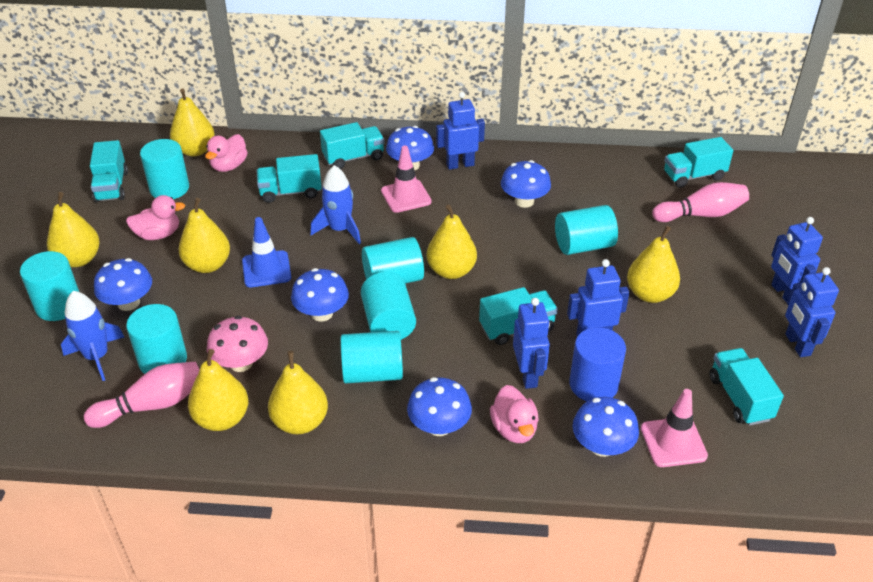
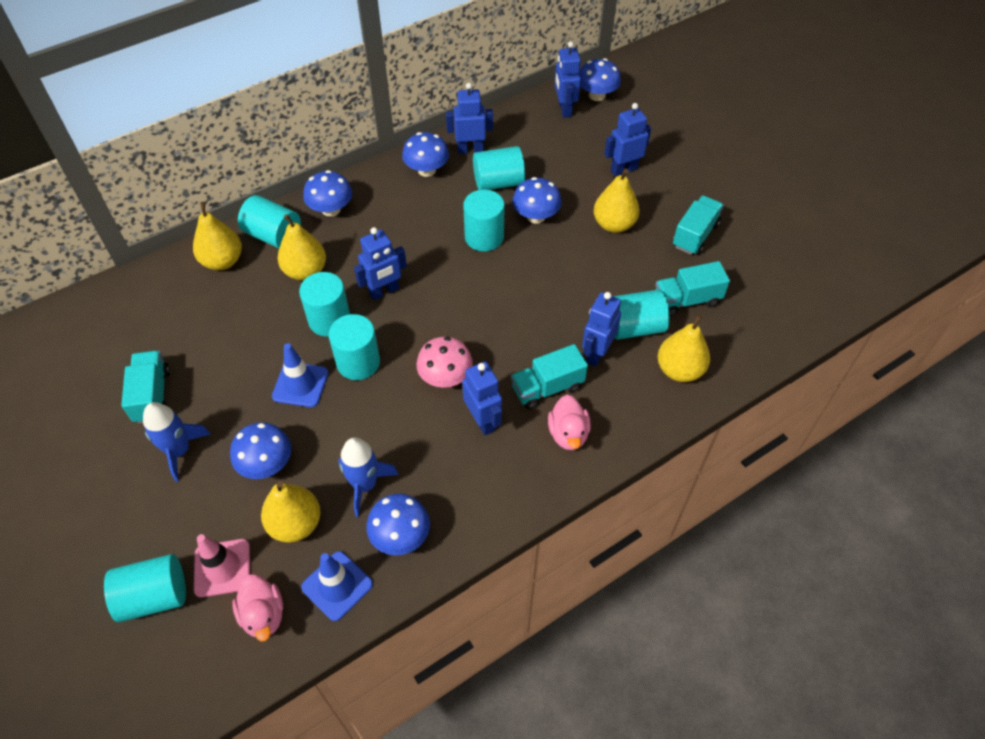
blue cylinder: 1 -> 0
blue robot: 5 -> 6
blue traffic cone: 1 -> 2
pink bowling pin: 2 -> 0
pink duck: 3 -> 2
pink traffic cone: 2 -> 1
turquoise truck: 6 -> 4
yellow pear: 7 -> 5

